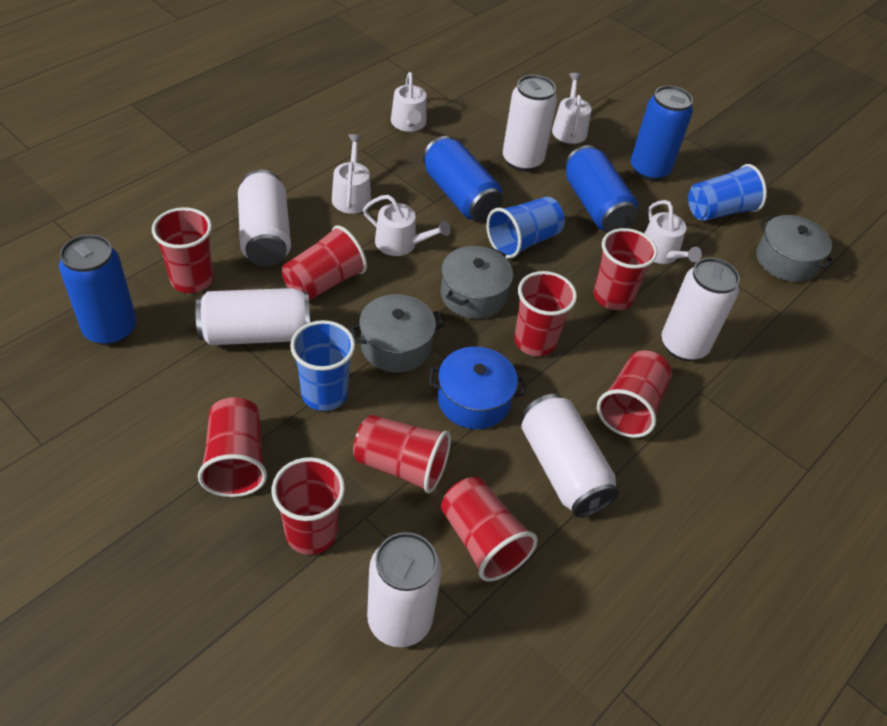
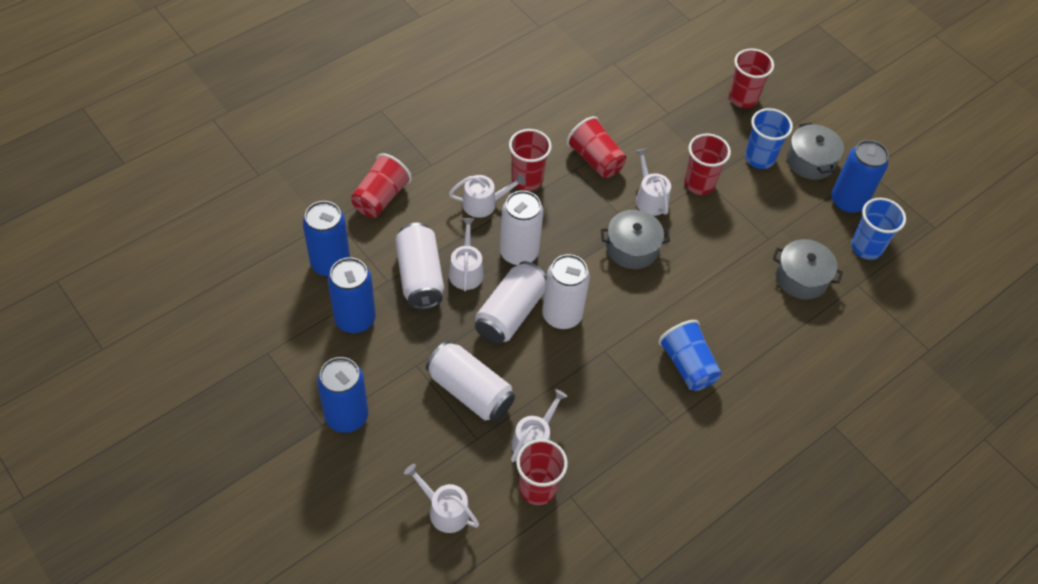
blue pot: 1 -> 0
red cup: 9 -> 6
white can: 6 -> 5

